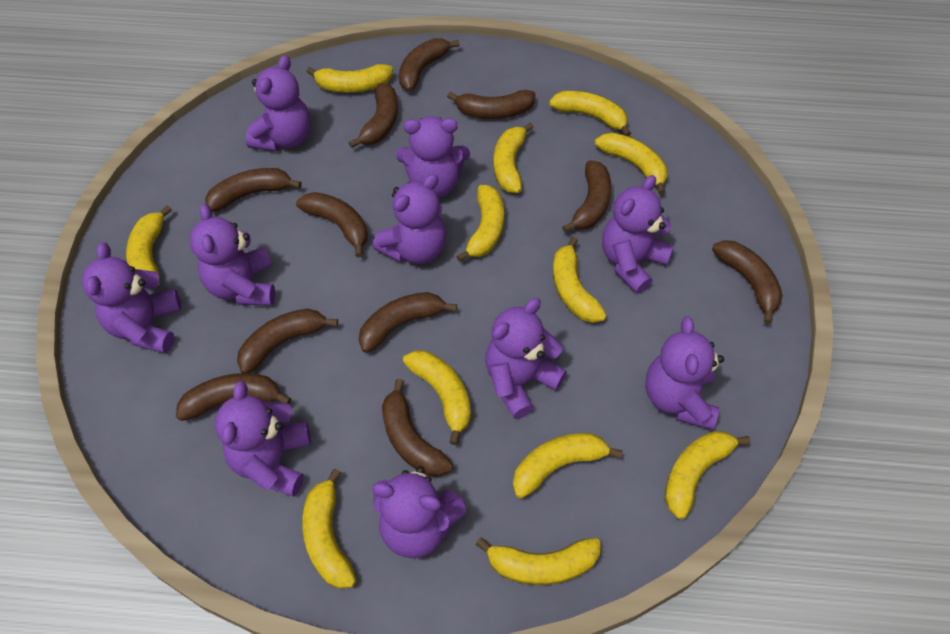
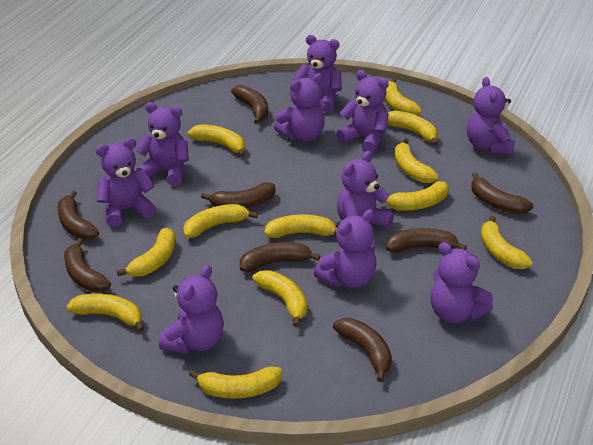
brown banana: 11 -> 8

